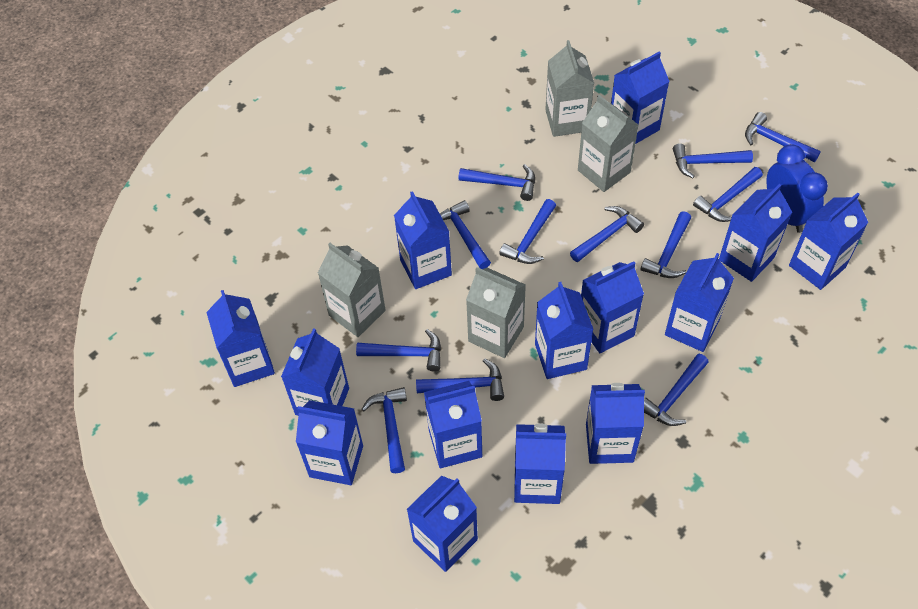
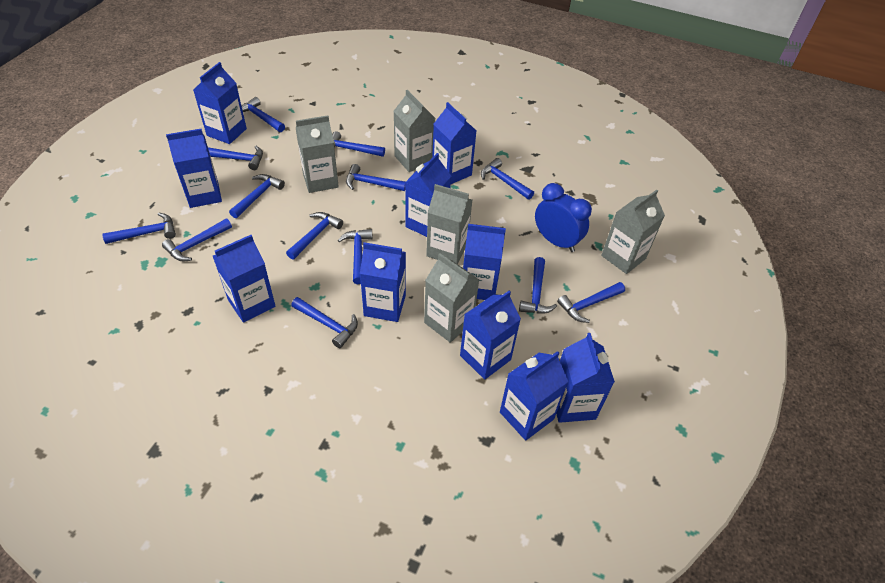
blue carton: 14 -> 10
blue hammer: 12 -> 13
grey carton: 4 -> 5

